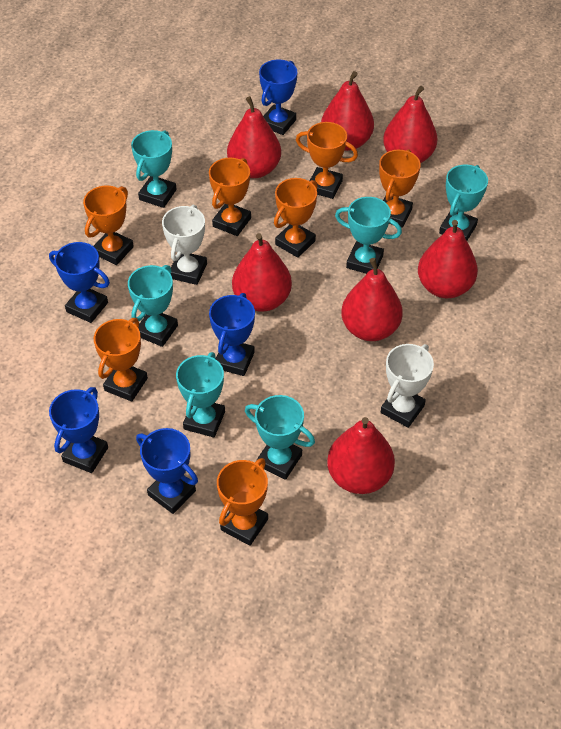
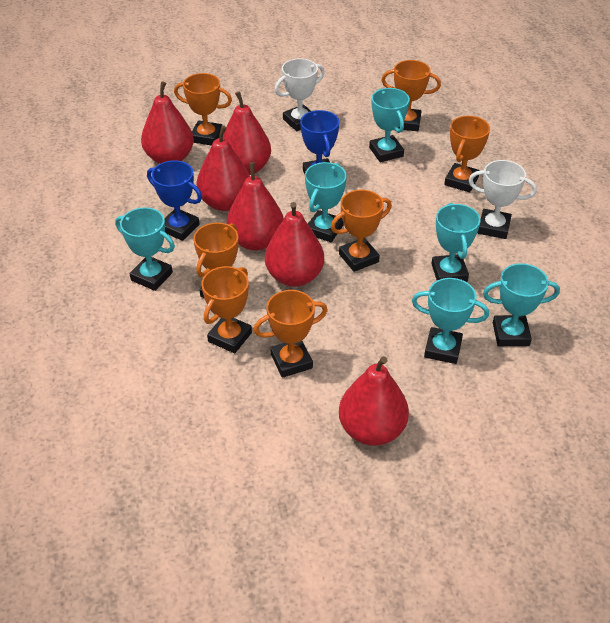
blue trophy: 5 -> 2
red pear: 7 -> 6

